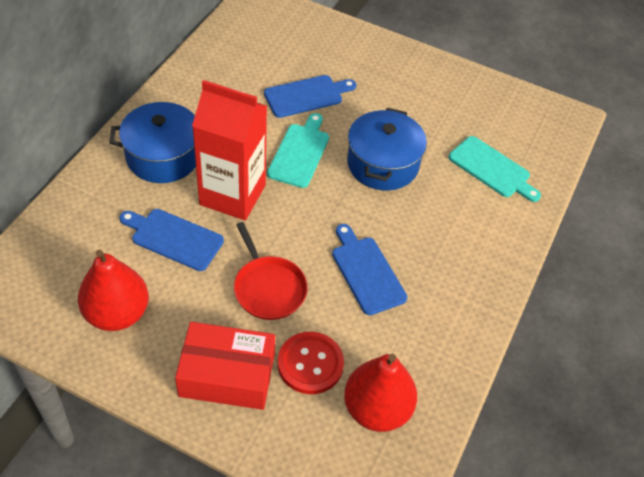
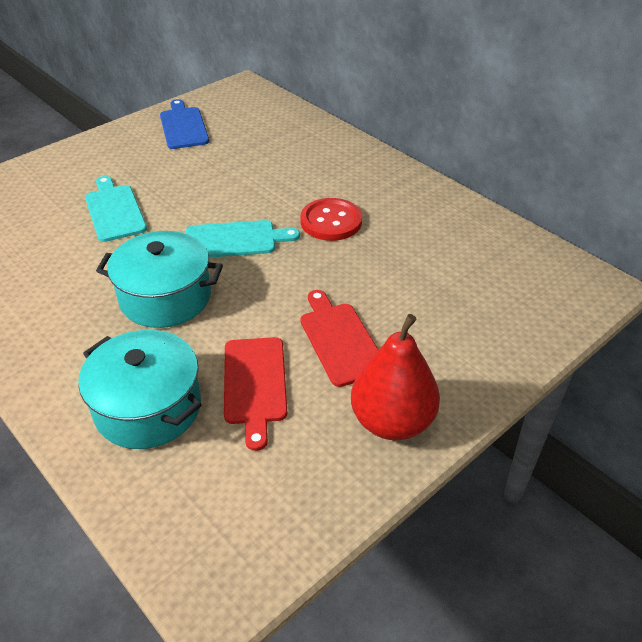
blue cutting board: 3 -> 1
blue pot: 2 -> 0
red box: 1 -> 0
red carton: 1 -> 0
red cutting board: 0 -> 2
red pan: 1 -> 0
red pear: 2 -> 1
turquoise pot: 0 -> 2

